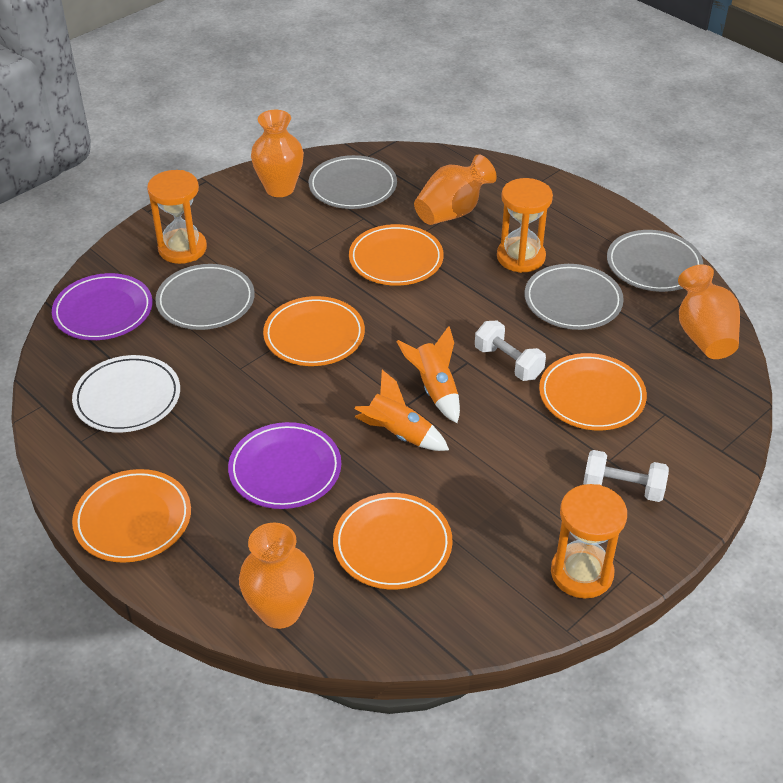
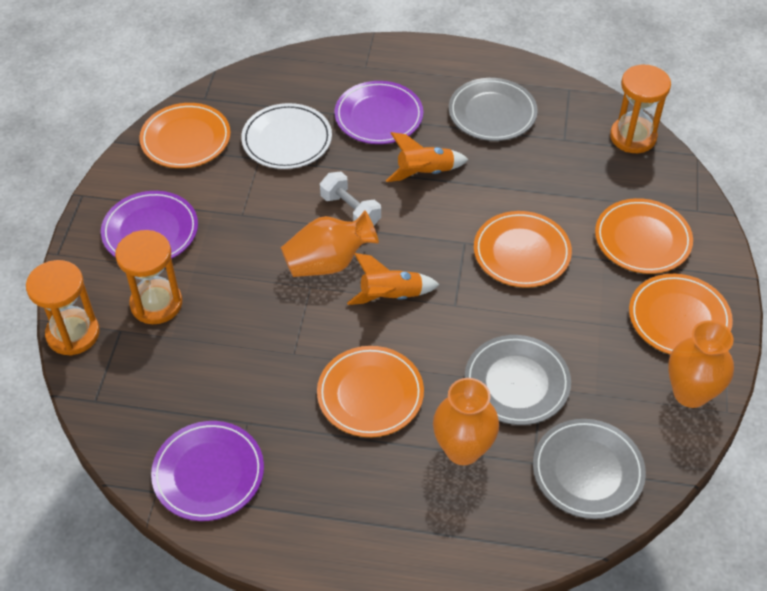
grey plate: 4 -> 3
orange vase: 4 -> 3
purple plate: 2 -> 3
white dumbbell: 2 -> 1

